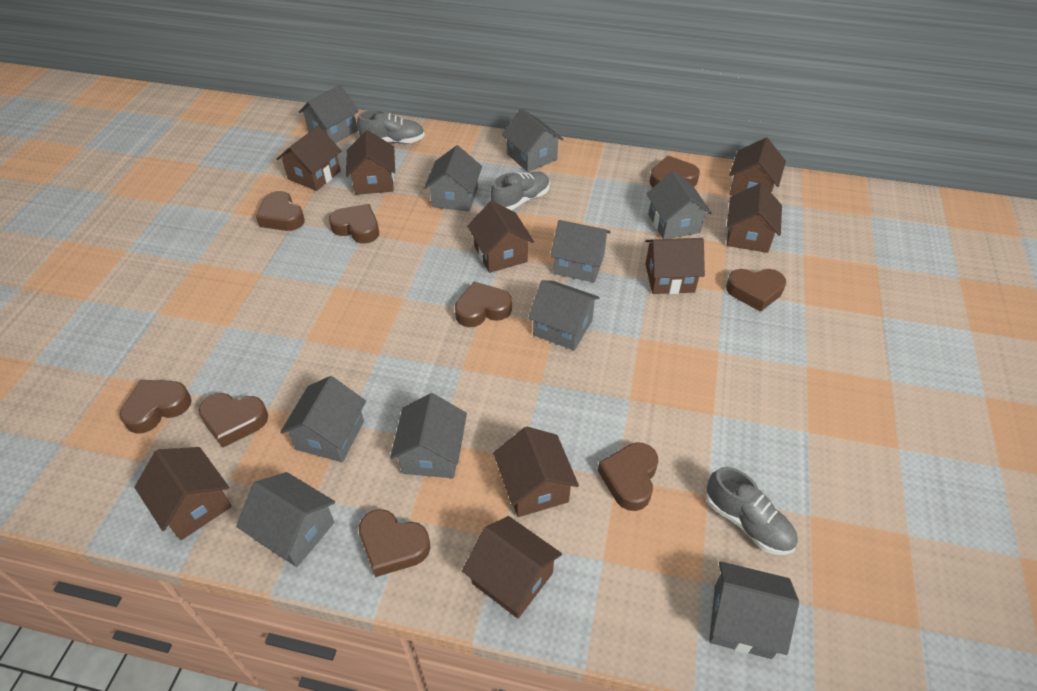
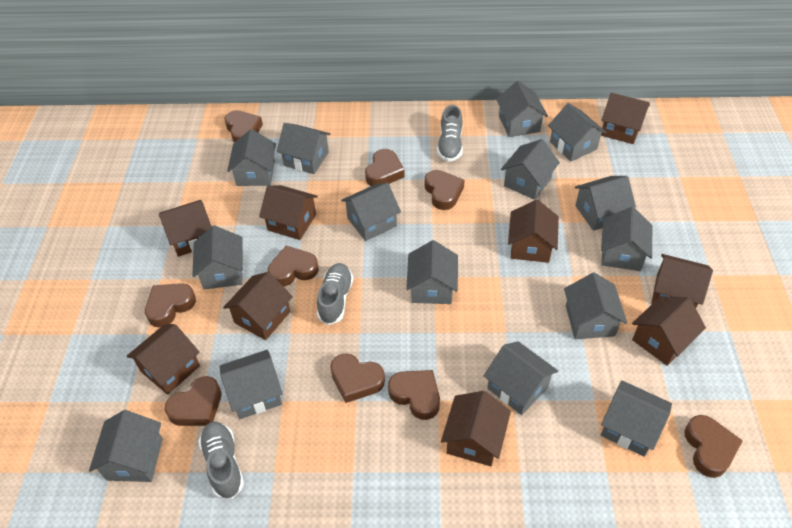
grey house: 10 -> 15

